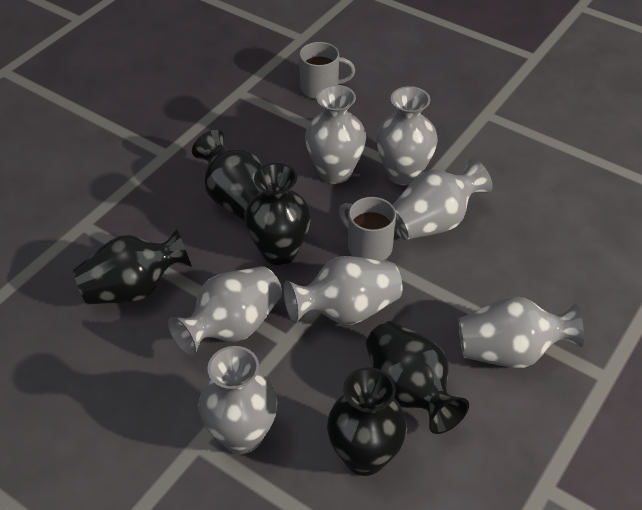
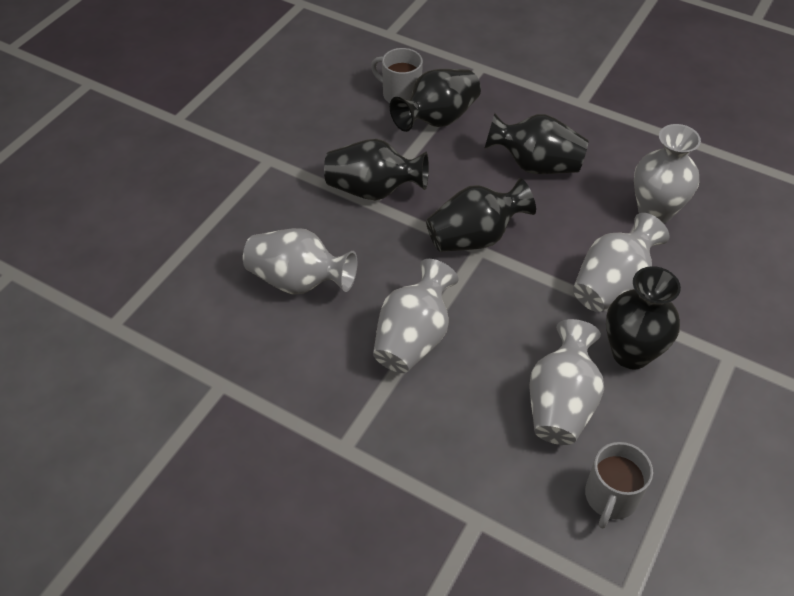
grey vase: 7 -> 5

